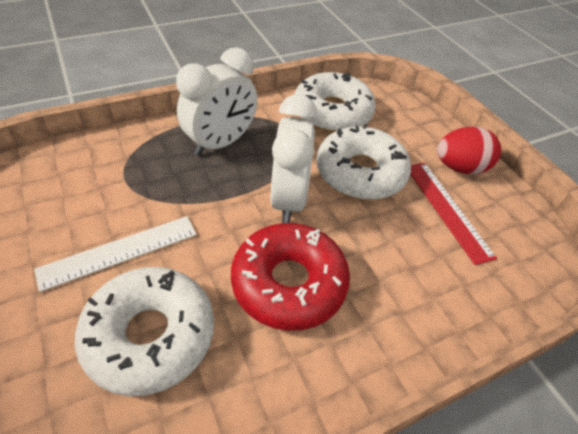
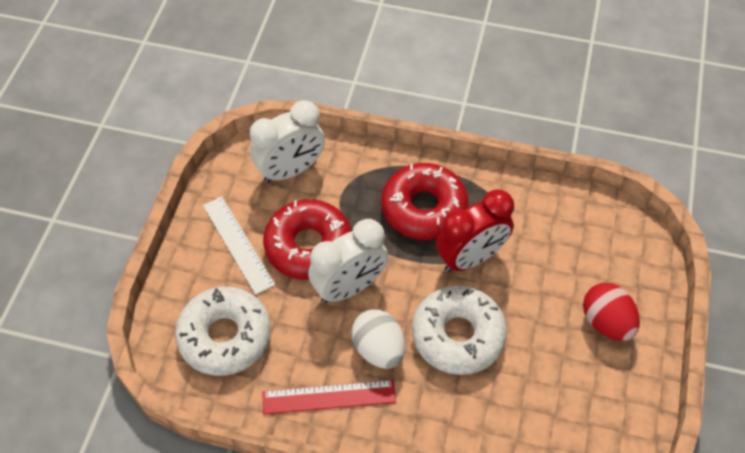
red clock: 0 -> 1
red donut: 1 -> 2
white donut: 3 -> 2
white egg: 0 -> 1

